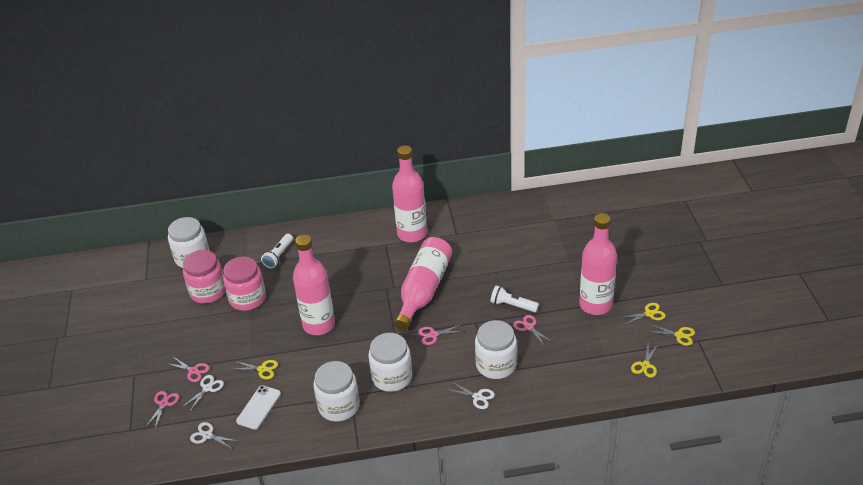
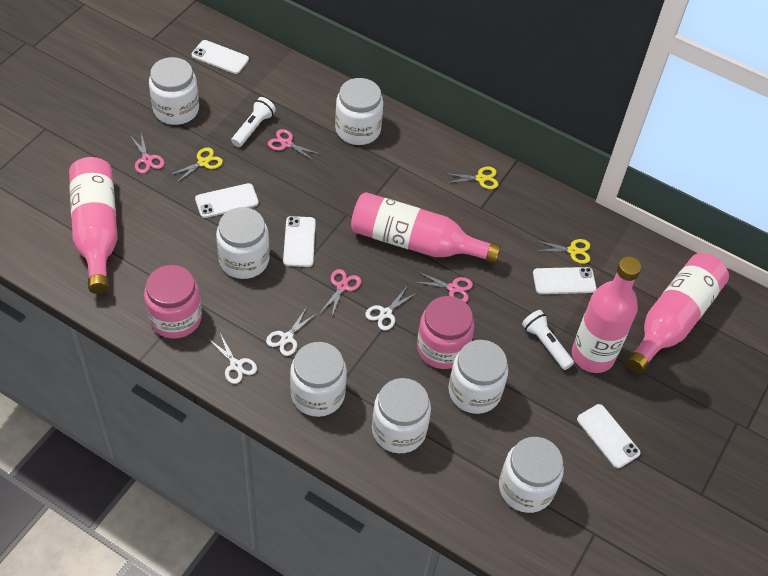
white jar: 4 -> 7
white phone: 1 -> 5
yellow scissors: 4 -> 3

